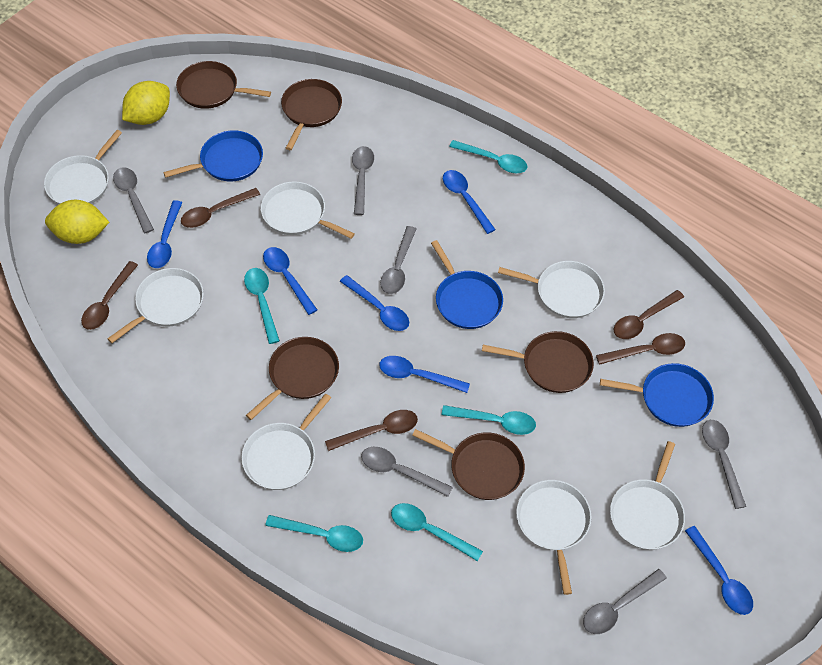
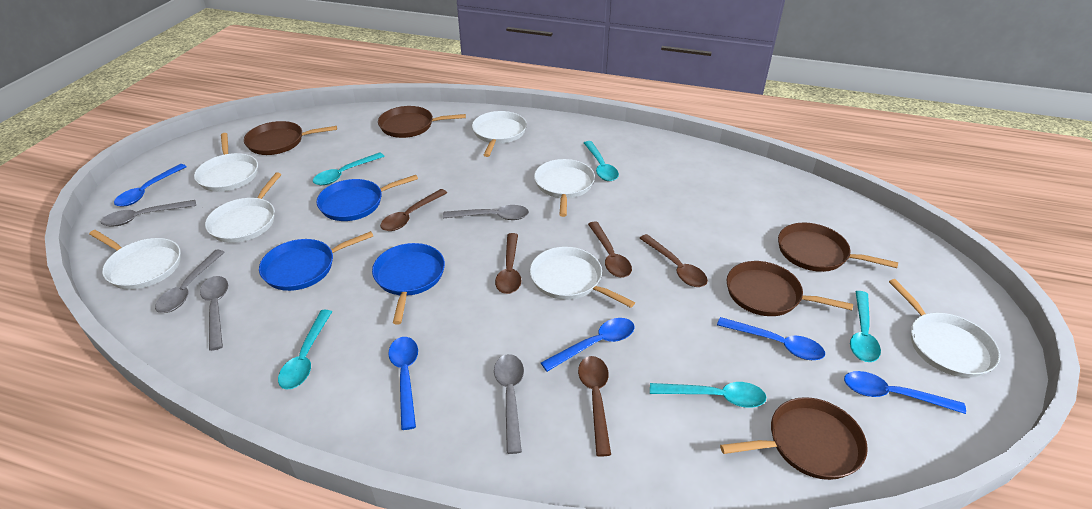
blue spoon: 6 -> 5
grey spoon: 6 -> 5
yellow lemon: 2 -> 0

